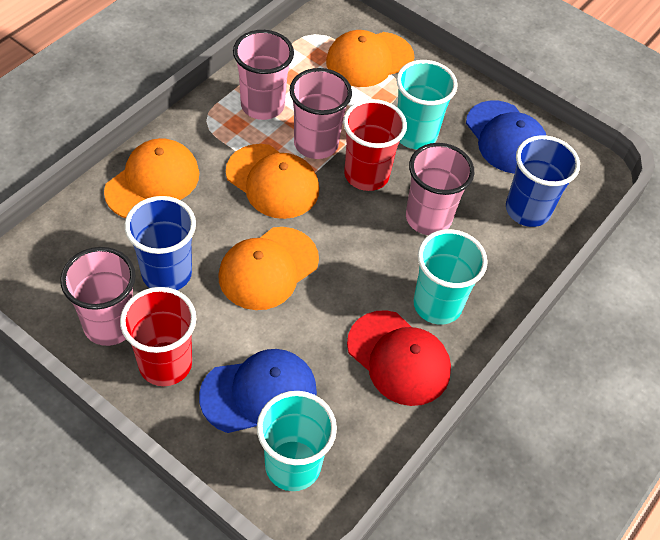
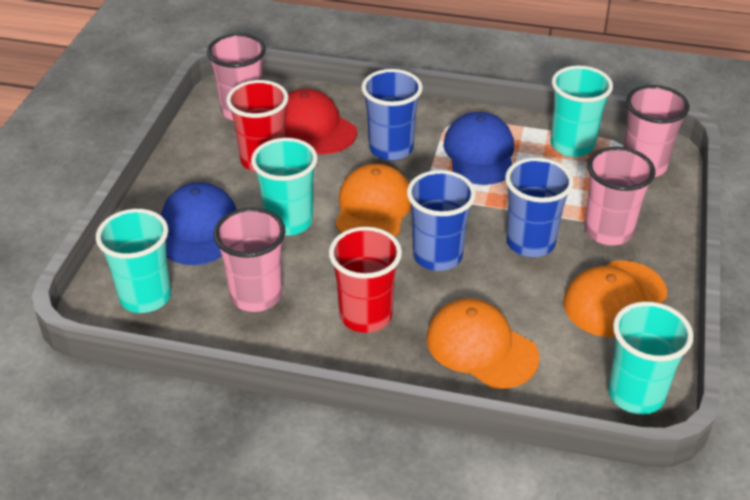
blue cup: 2 -> 3
orange cap: 4 -> 3
turquoise cup: 3 -> 4

